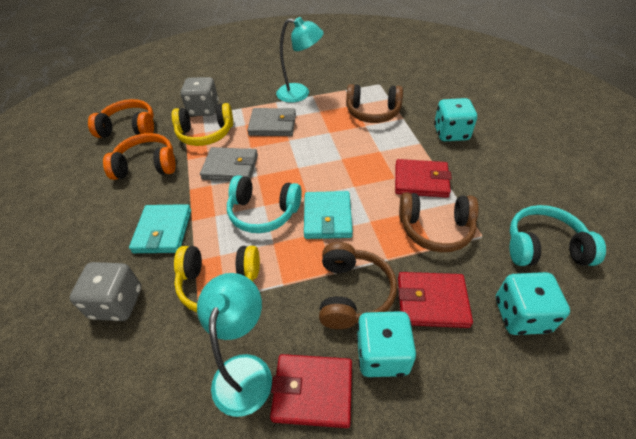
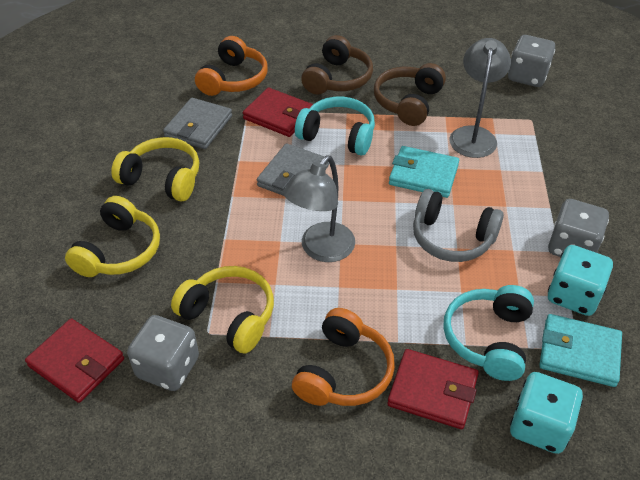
brown headphones: 3 -> 2
grey dice: 2 -> 3
grey headphones: 0 -> 1
grey lamp: 0 -> 2
turquoise dice: 3 -> 2
turquoise lamp: 2 -> 0
yellow headphones: 2 -> 3

